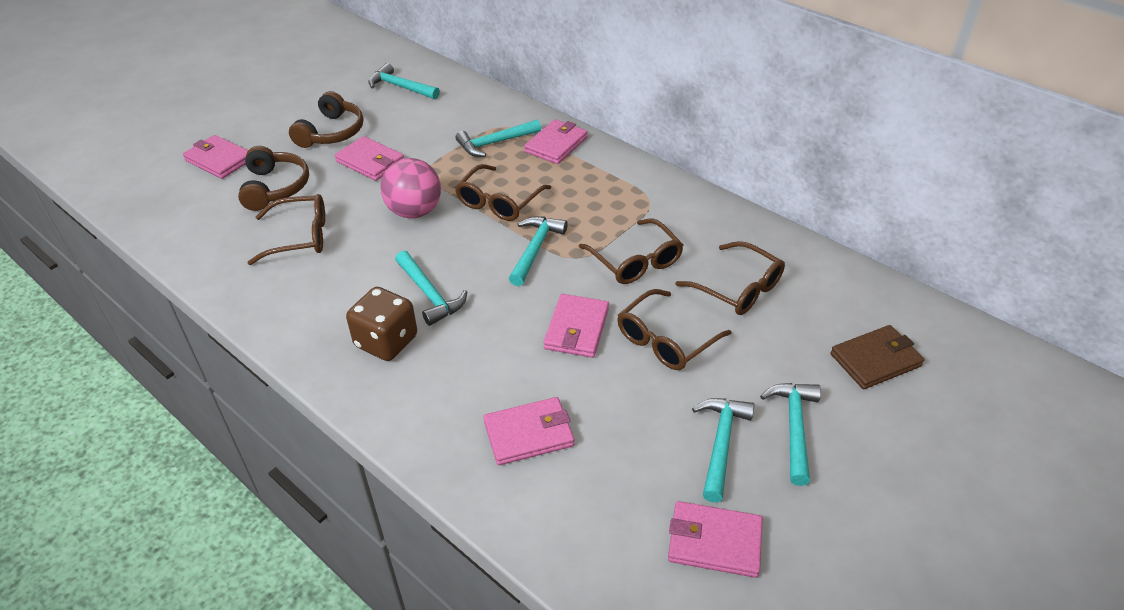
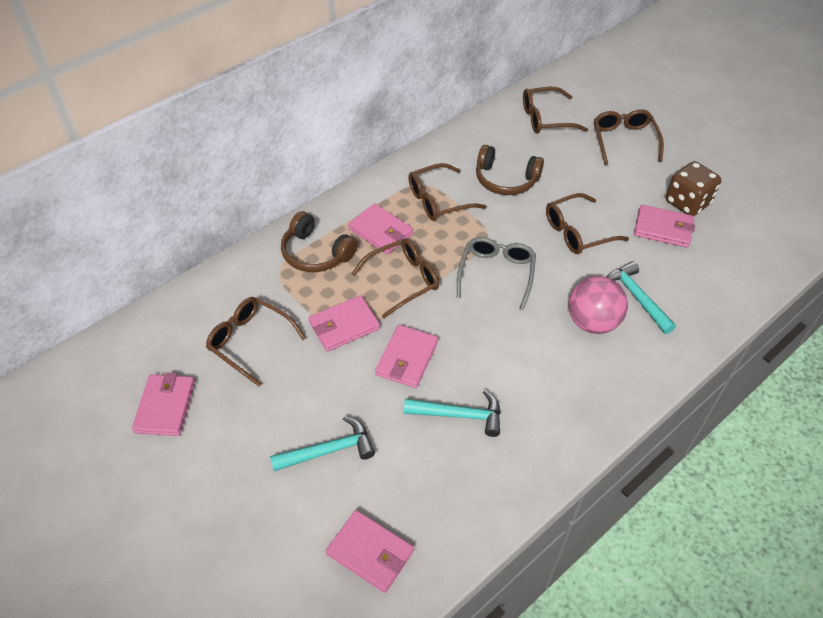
brown glasses: 5 -> 6
brown wallet: 1 -> 0
grey glasses: 0 -> 1
turquoise hammer: 6 -> 3

